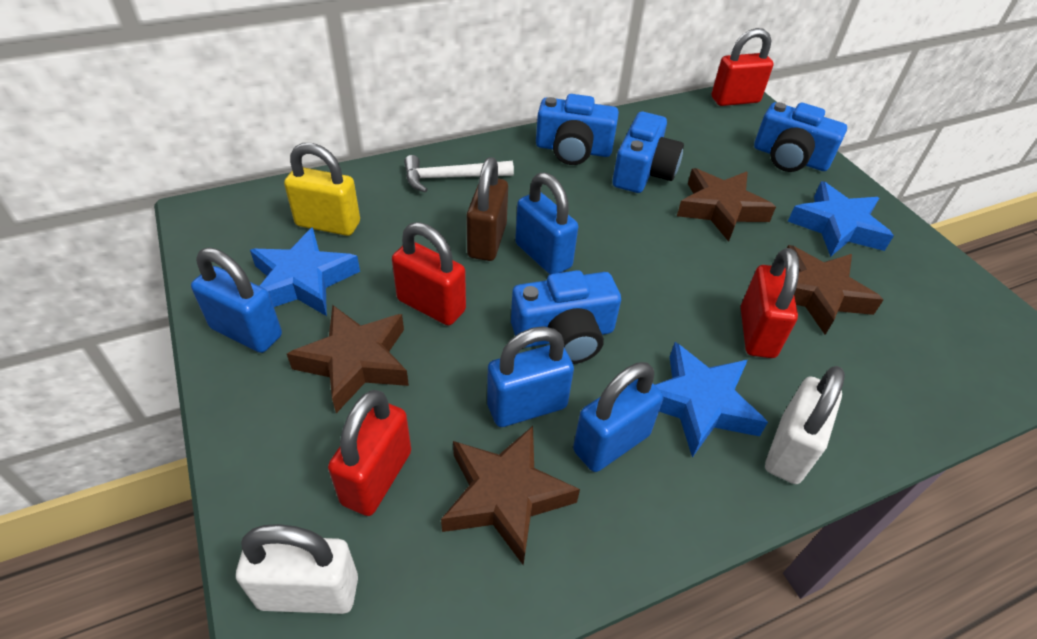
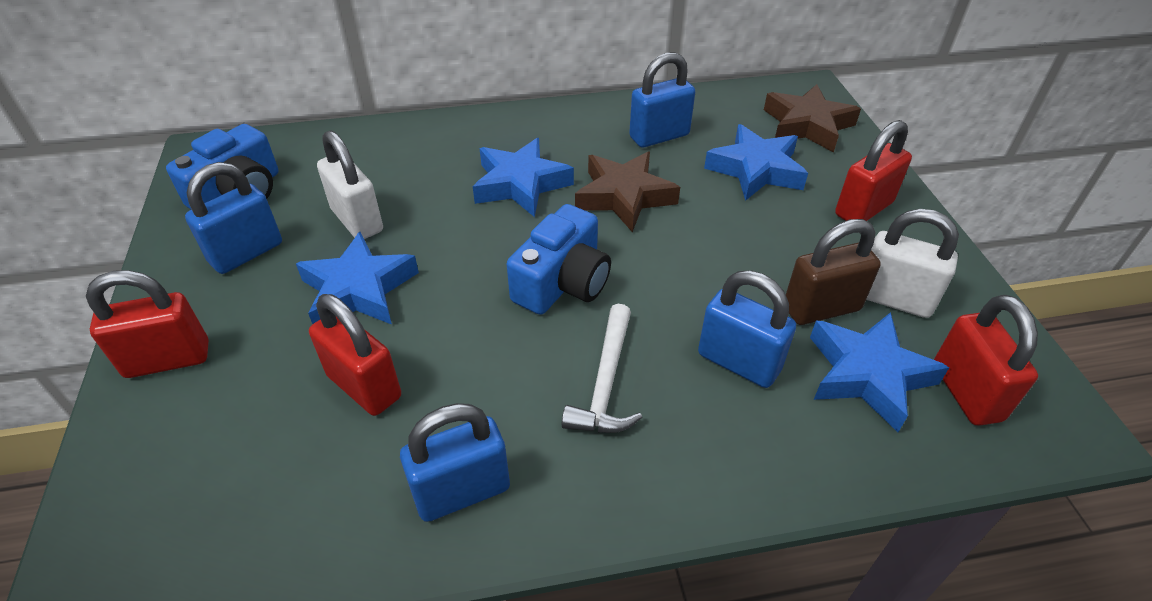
blue camera: 4 -> 2
blue star: 3 -> 4
brown star: 4 -> 2
yellow padlock: 1 -> 0

